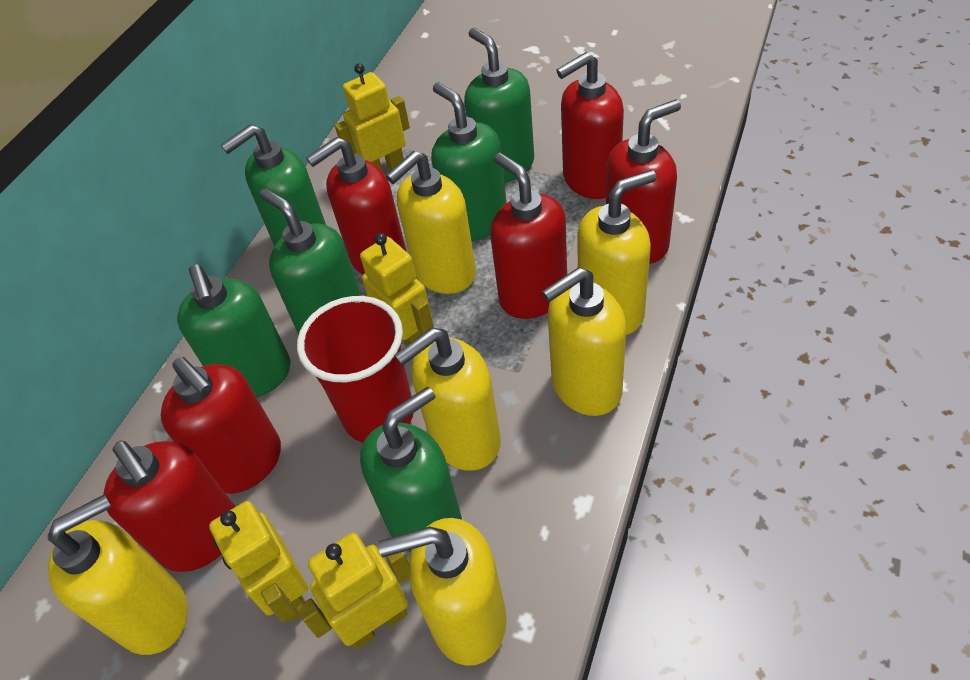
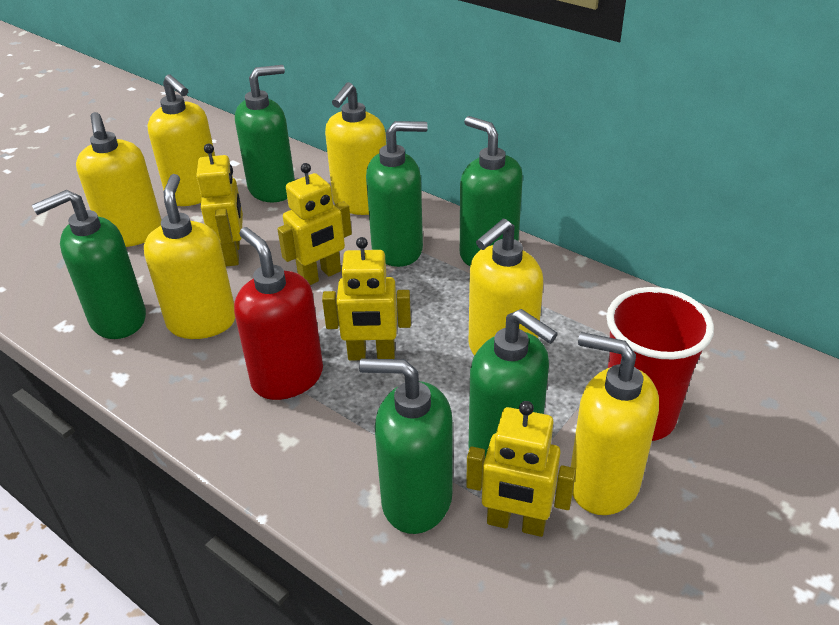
red soap dispenser: 6 -> 1

